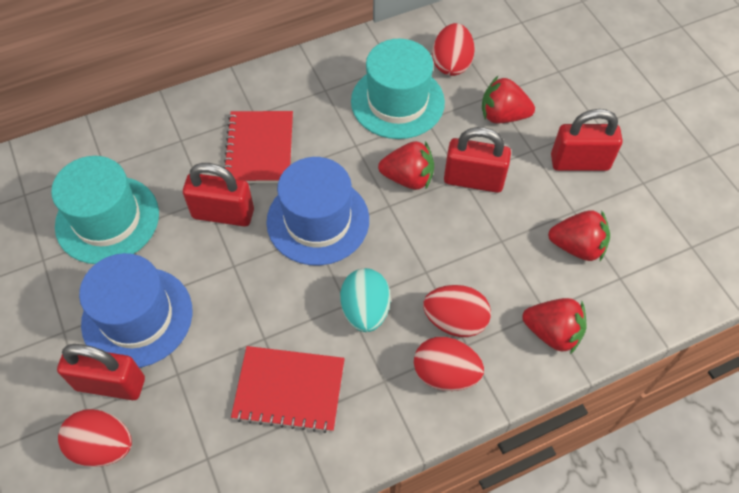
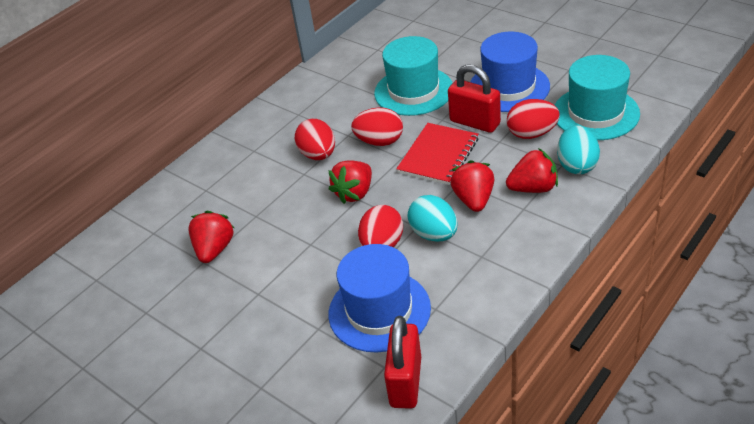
red notebook: 2 -> 1
red padlock: 4 -> 2
turquoise egg: 1 -> 2

